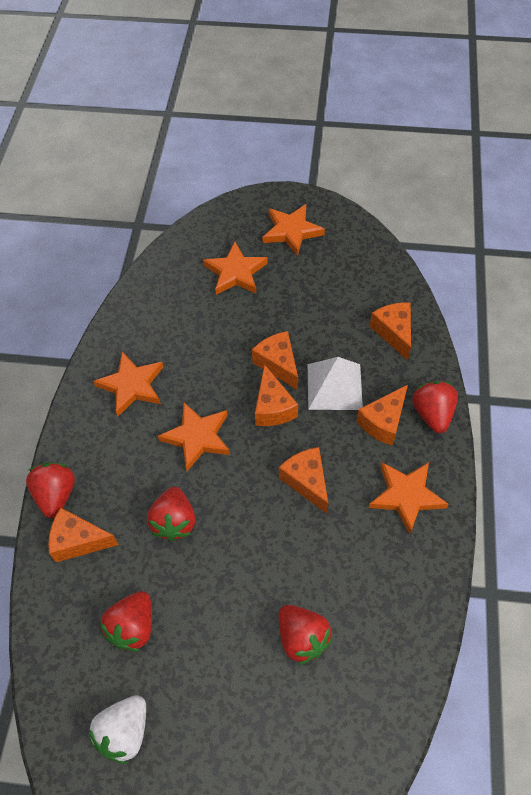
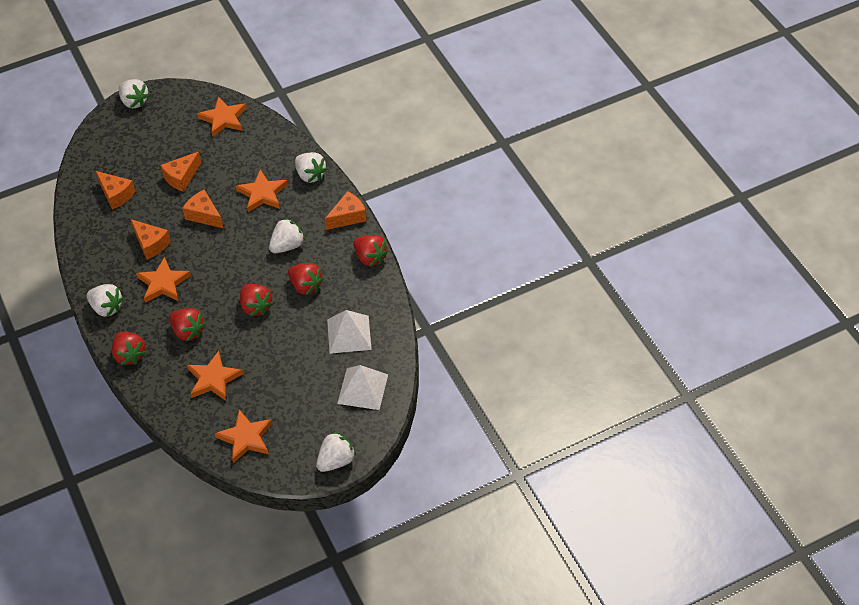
orange cheese: 6 -> 5
white pyramid: 1 -> 2
white strawberry: 1 -> 5

